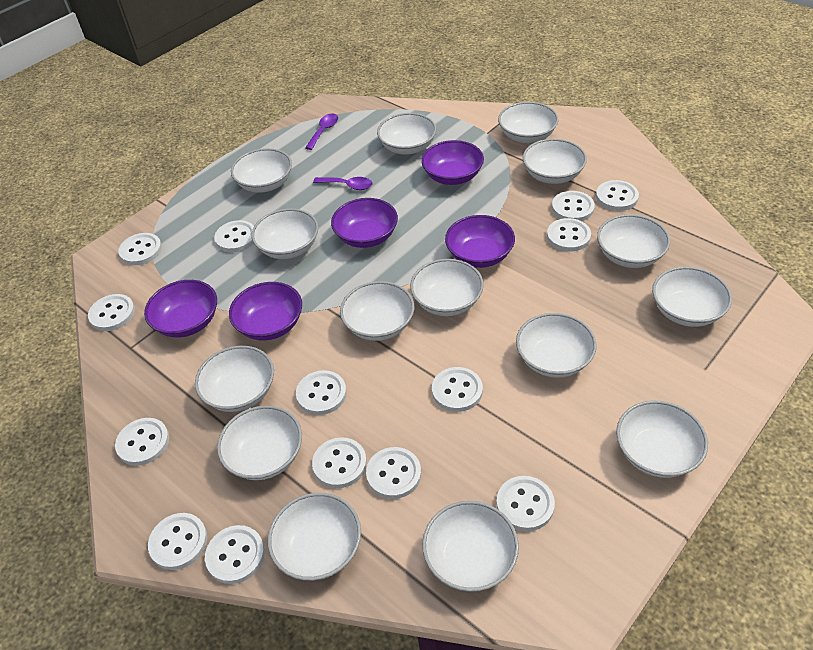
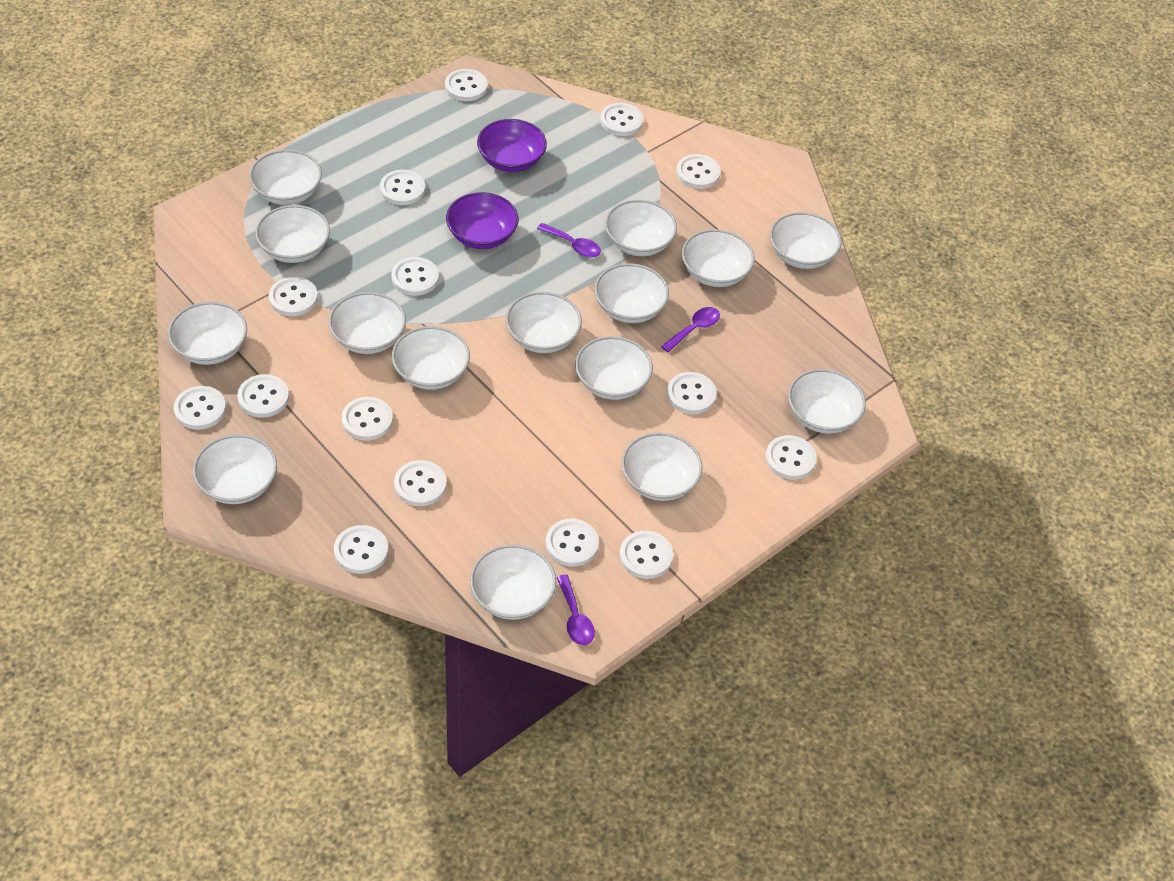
purple bowl: 5 -> 2
purple spoon: 2 -> 3
white button: 14 -> 15

